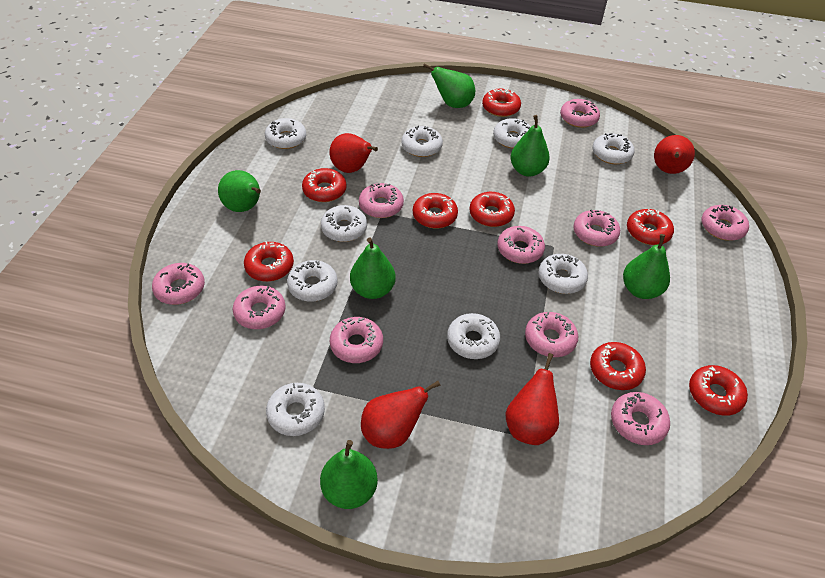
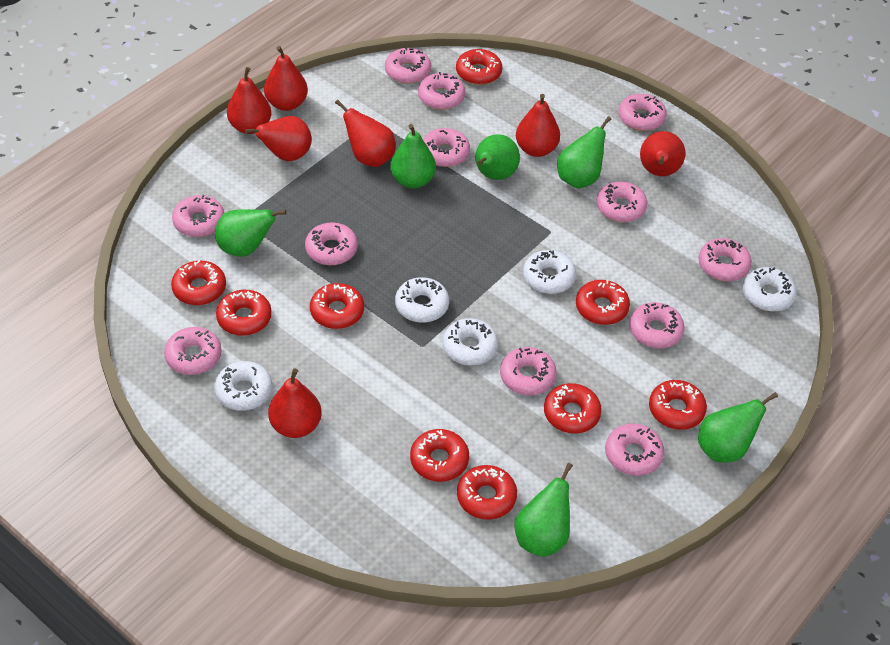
pink donut: 10 -> 12
red donut: 8 -> 9
red pear: 4 -> 7
white donut: 9 -> 5

